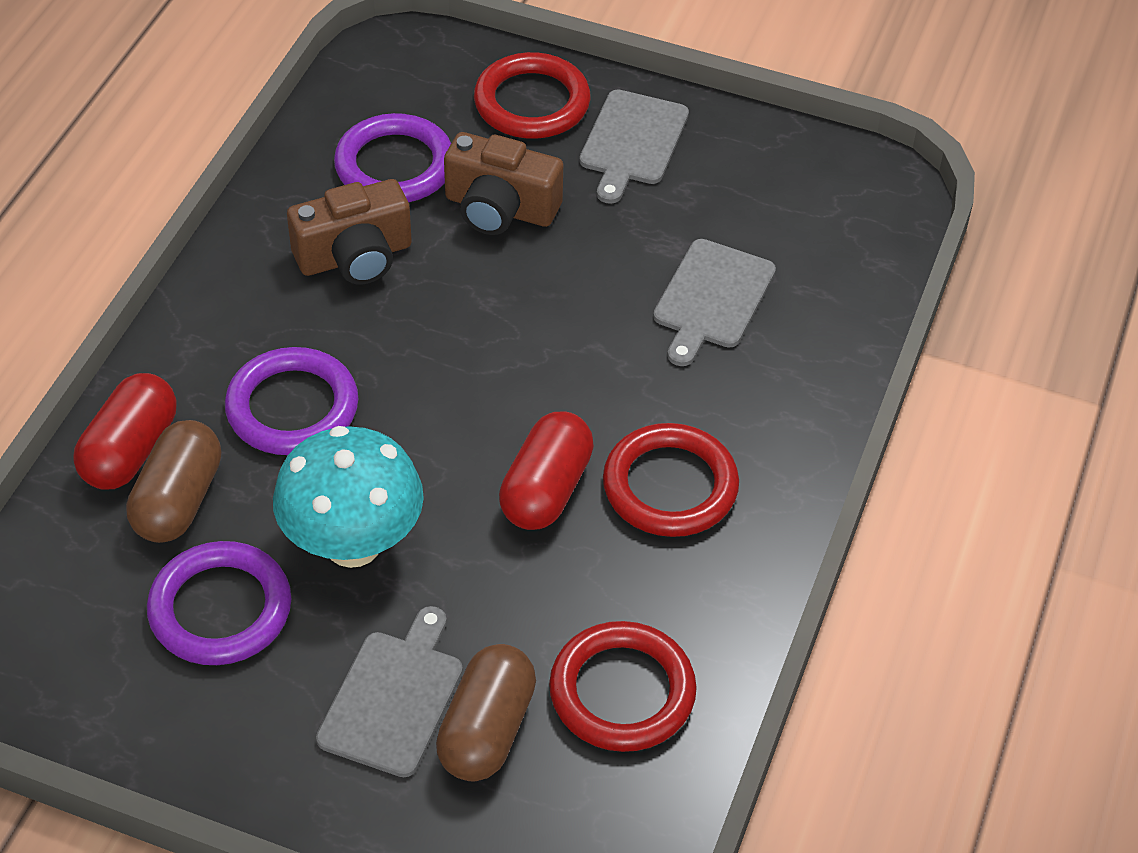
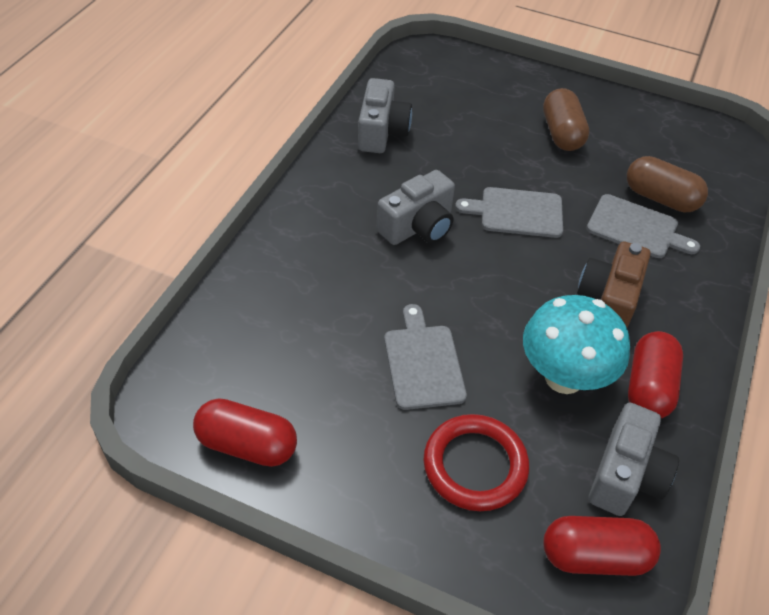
brown camera: 2 -> 1
grey camera: 0 -> 3
purple ring: 3 -> 0
red capsule: 2 -> 3
red ring: 3 -> 1

